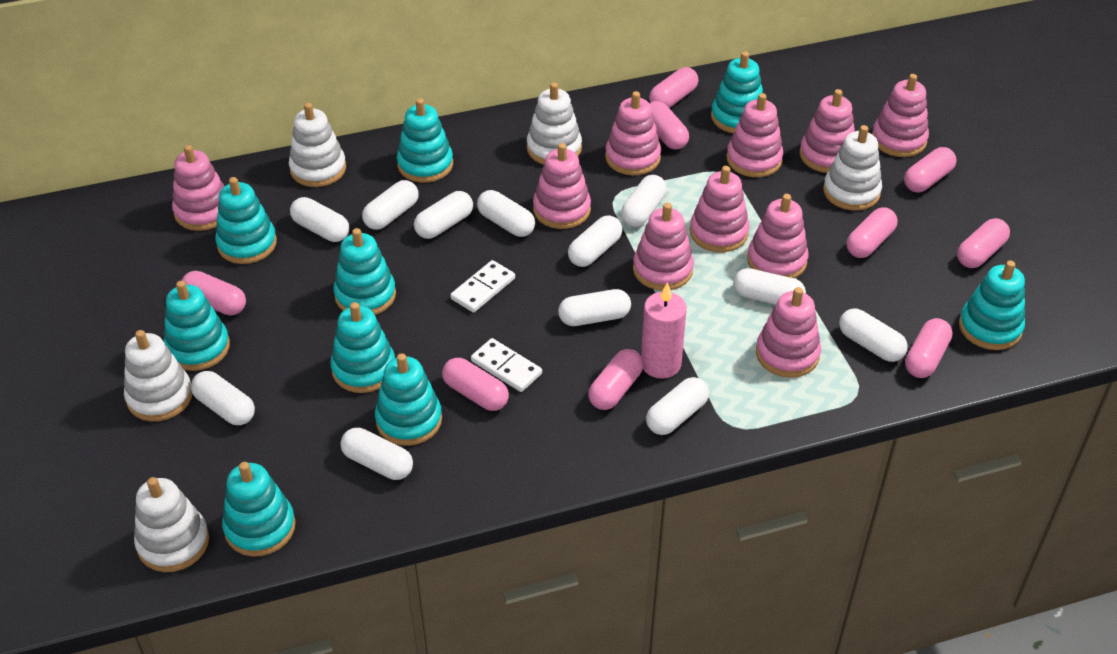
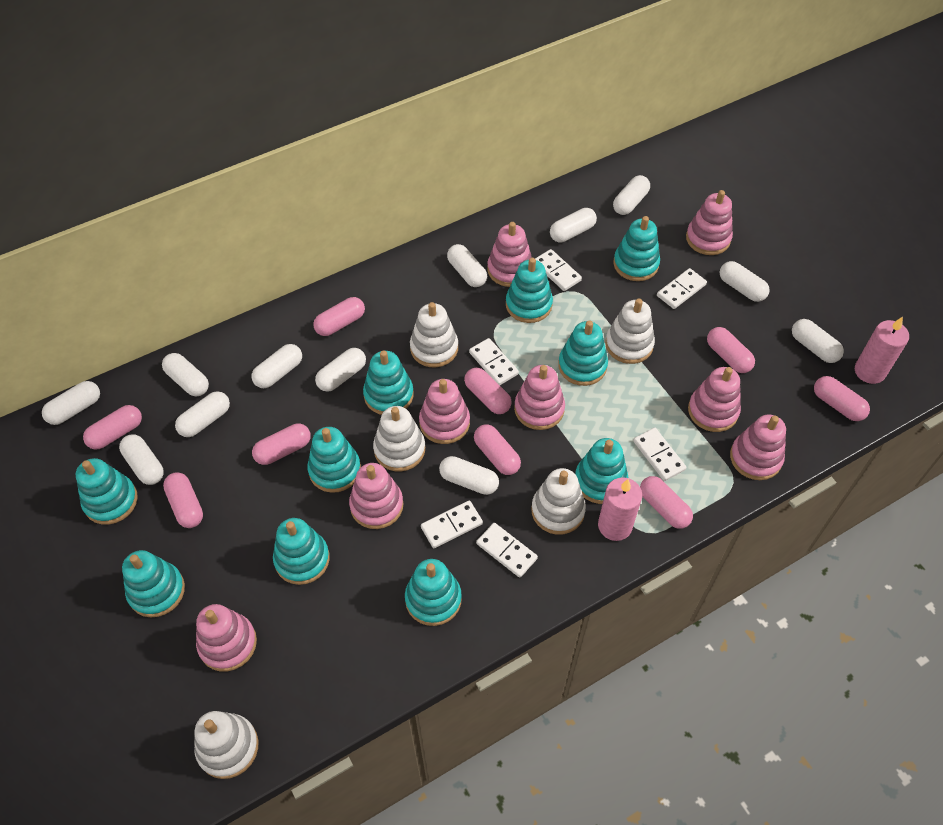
pink candle: 1 -> 2
pink stacking toy: 10 -> 8
turquoise stacking toy: 9 -> 10
white domino: 2 -> 6

